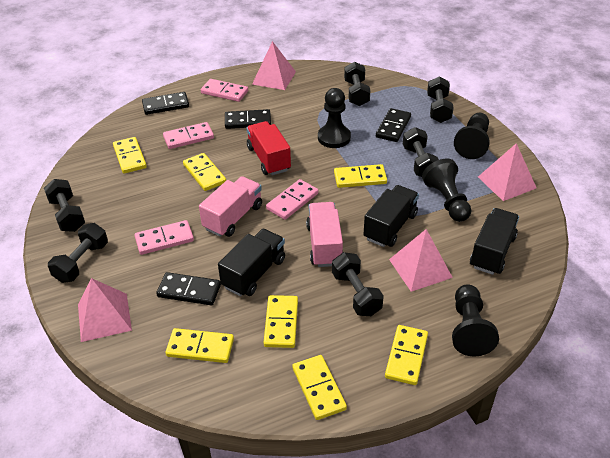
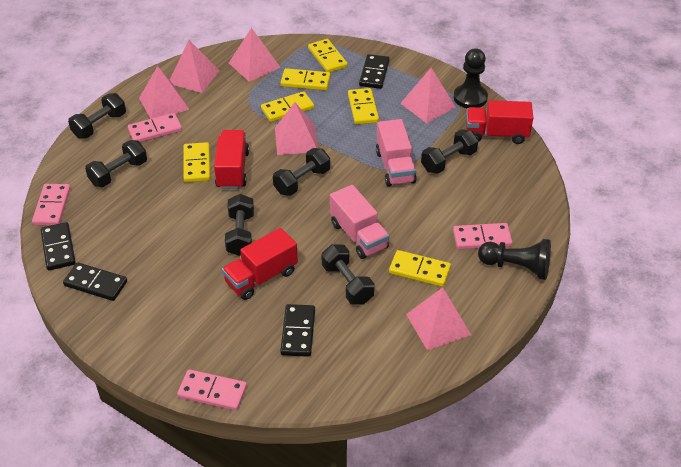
black pawn: 4 -> 2
black truck: 3 -> 0
pink pyramid: 4 -> 6
red truck: 1 -> 3
yellow domino: 7 -> 6

